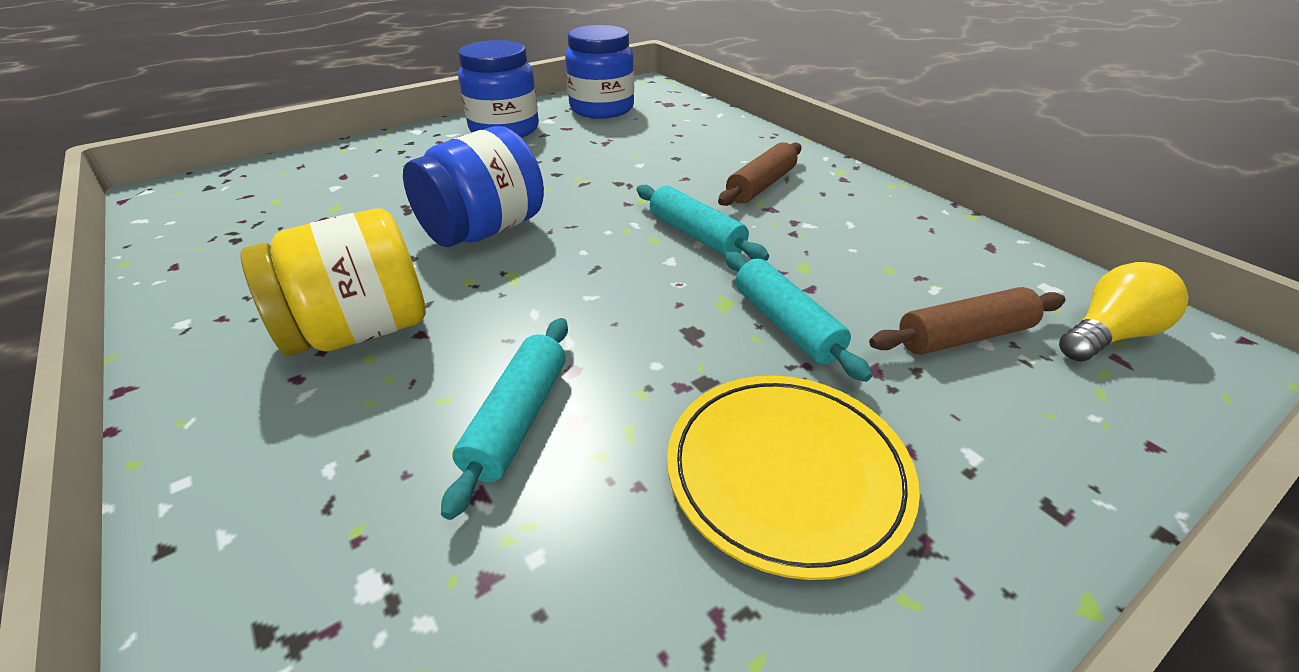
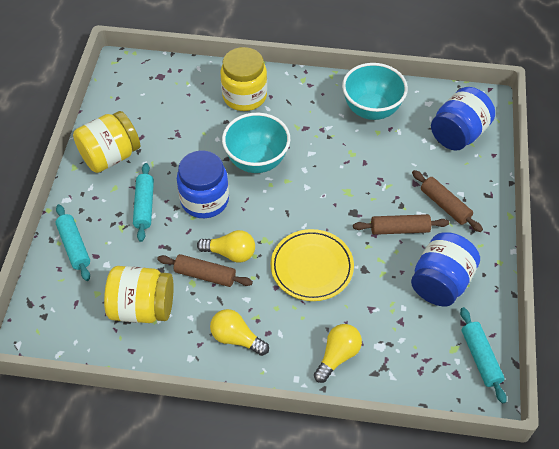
brown rolling pin: 2 -> 3
turquoise bowl: 0 -> 2
yellow jar: 1 -> 3
yellow light bulb: 1 -> 3

